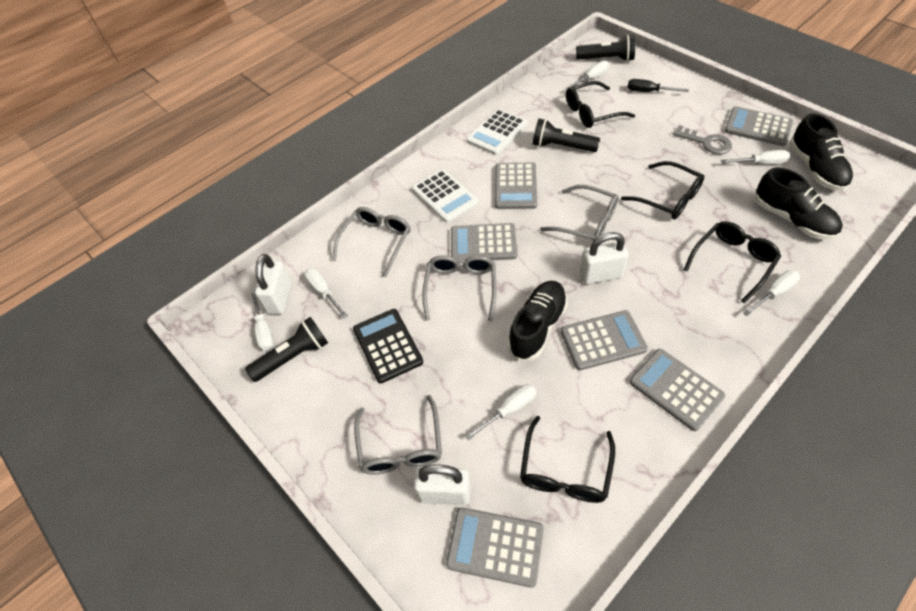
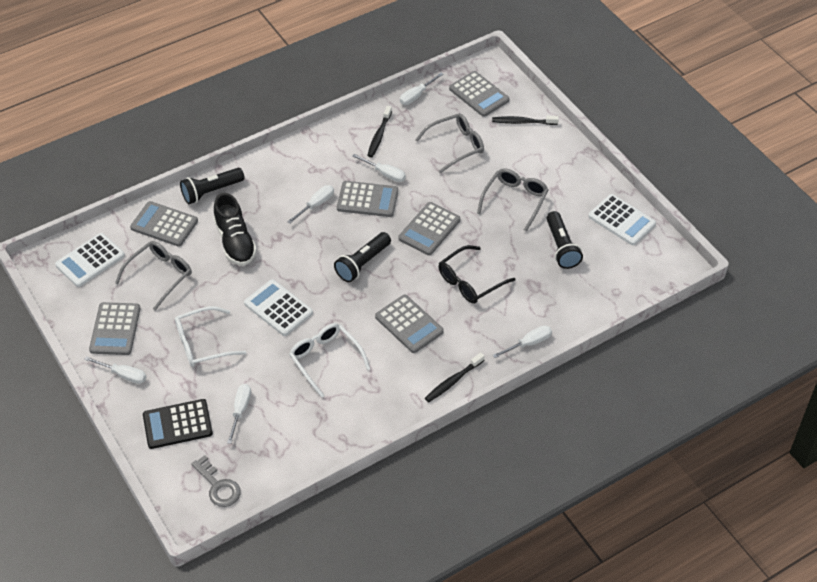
black glasses: 4 -> 1
black screwdriver: 1 -> 0
black shoe: 3 -> 1
black toothbrush: 0 -> 3
grey glasses: 4 -> 3
white calculator: 2 -> 3
white glasses: 0 -> 2
white padlock: 3 -> 0

